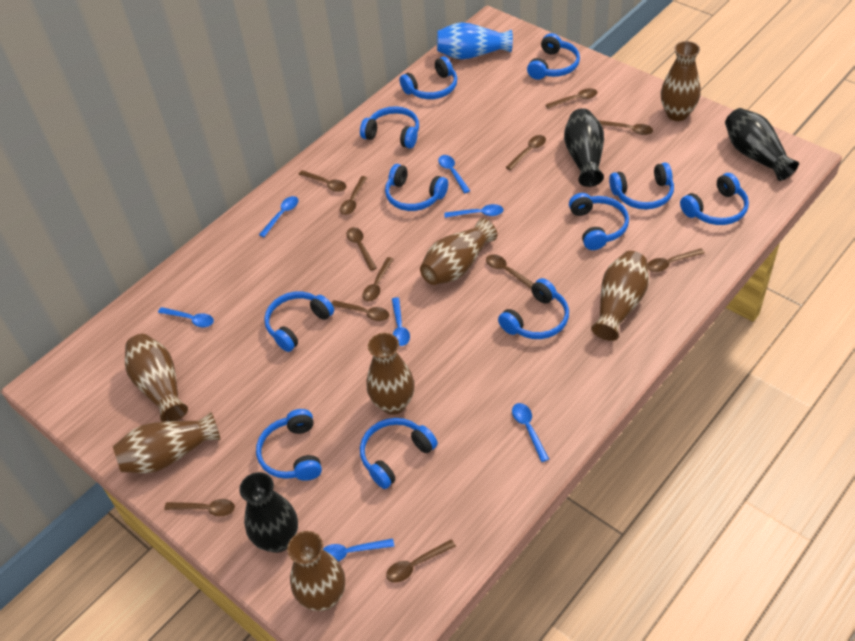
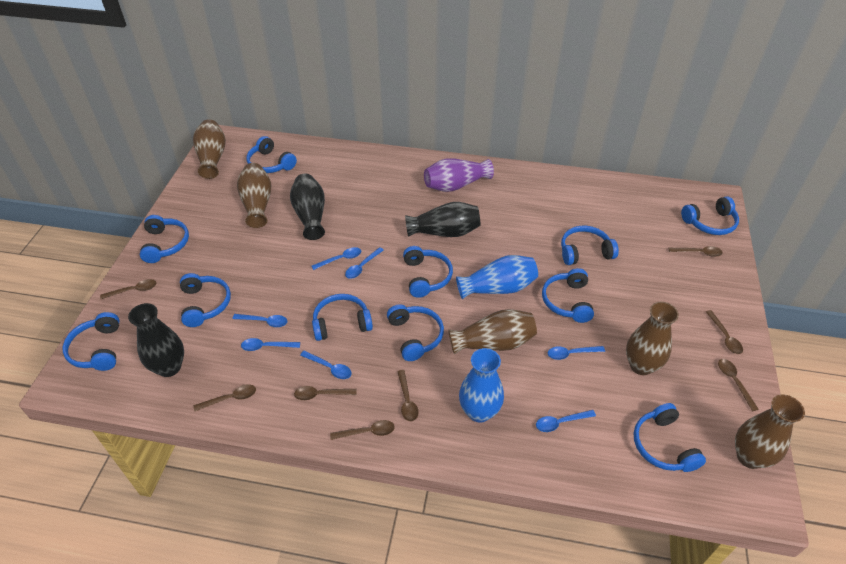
blue vase: 1 -> 2
brown spoon: 12 -> 8
brown vase: 7 -> 5
purple vase: 0 -> 1

